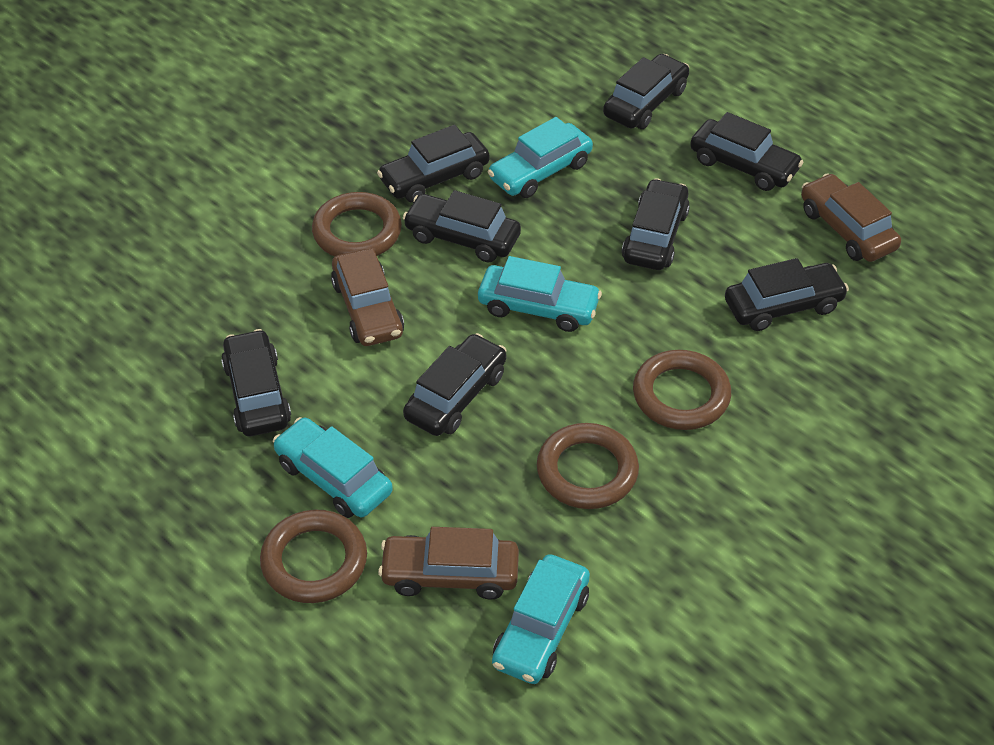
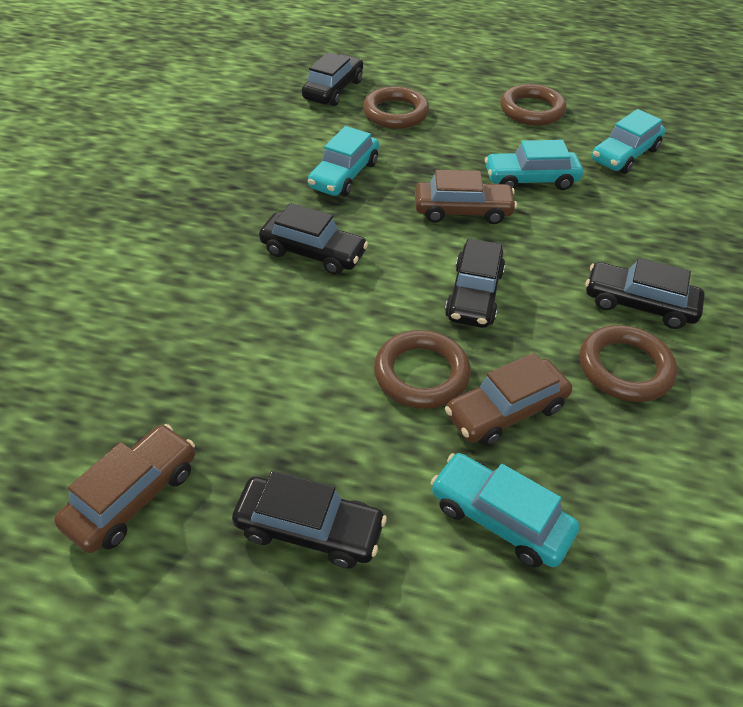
black car: 8 -> 5

